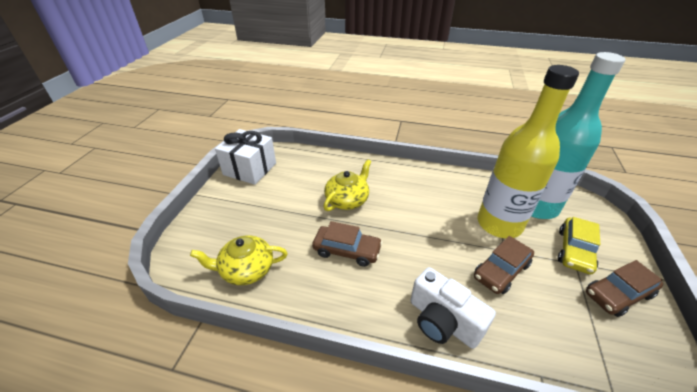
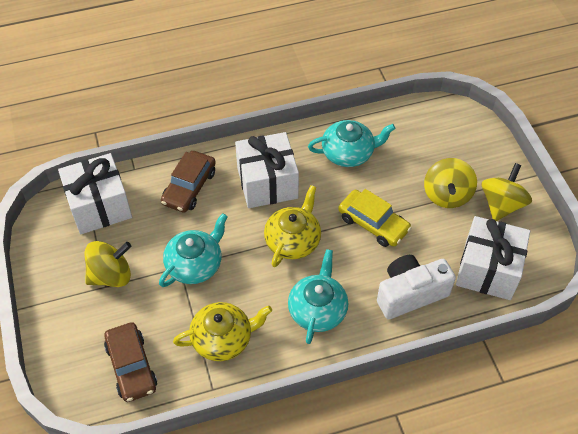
brown car: 3 -> 2
turquoise bottle: 1 -> 0
turquoise teapot: 0 -> 3
white gift: 1 -> 3
yellow bottle: 1 -> 0
yellow spinning top: 0 -> 3

